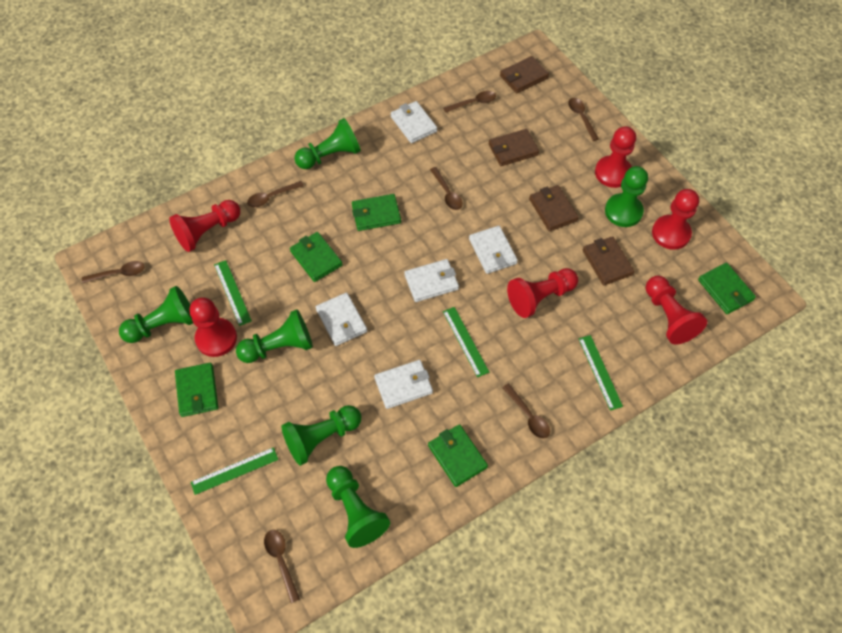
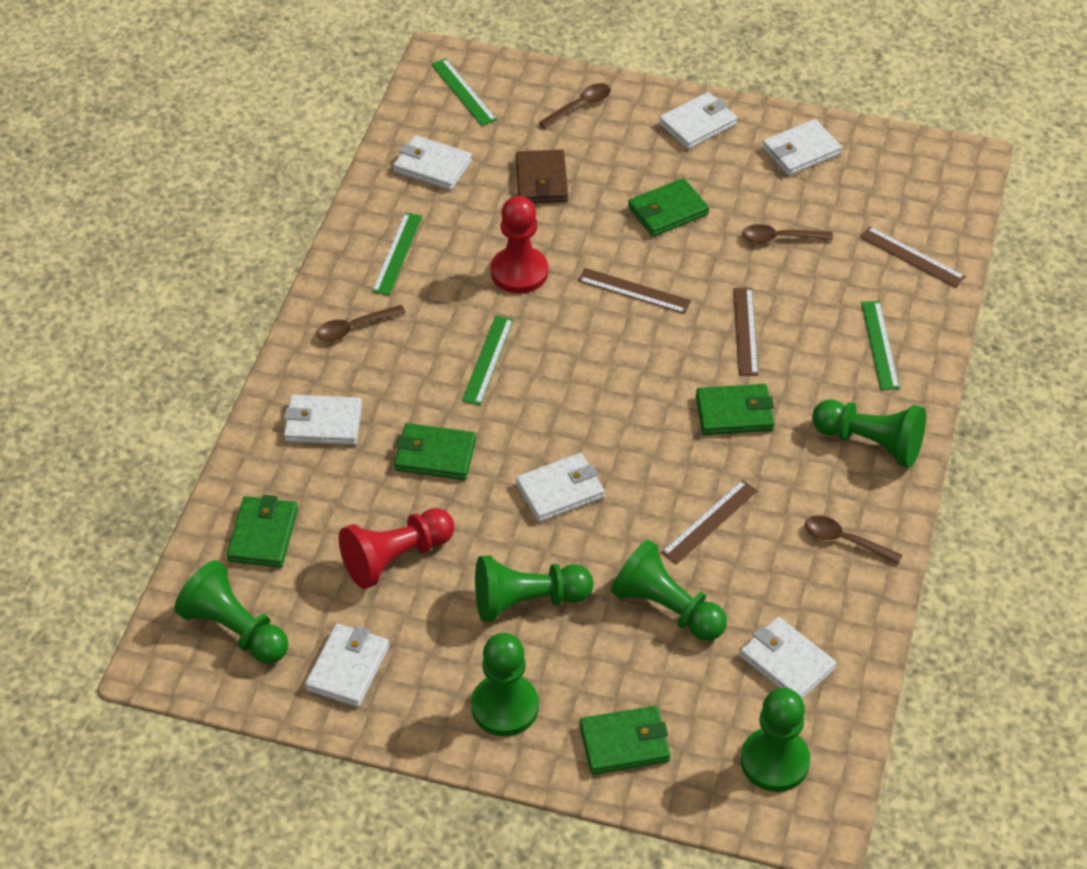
brown ruler: 0 -> 4
brown spoon: 7 -> 4
brown wallet: 4 -> 1
red pawn: 6 -> 2
white wallet: 5 -> 7

